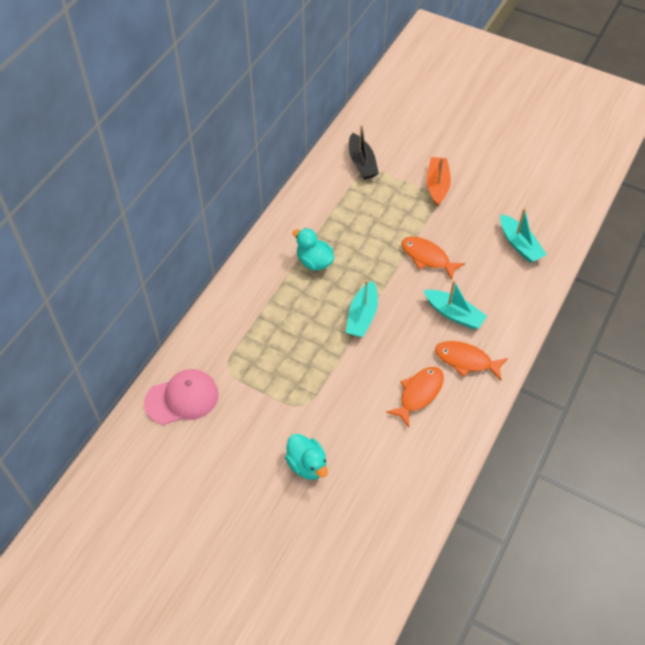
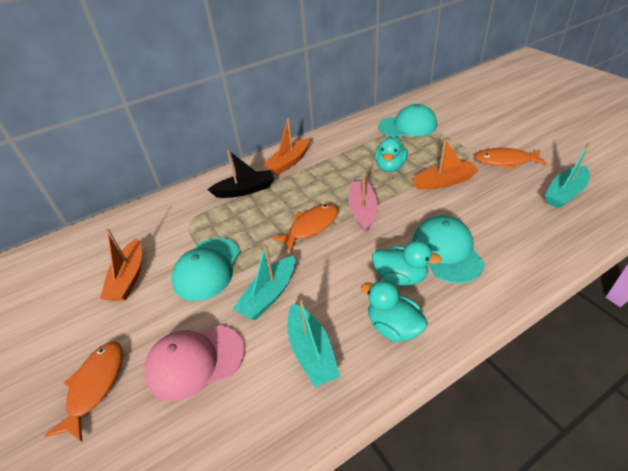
orange boat: 1 -> 3
pink boat: 0 -> 1
turquoise cap: 0 -> 3
turquoise duck: 2 -> 3

